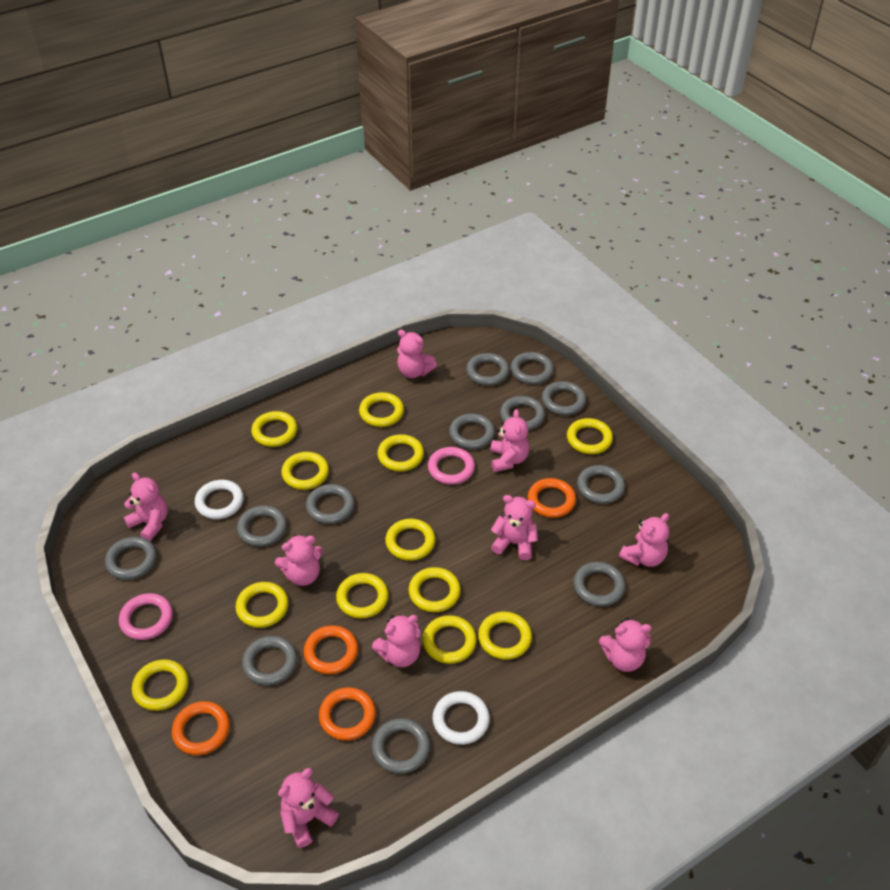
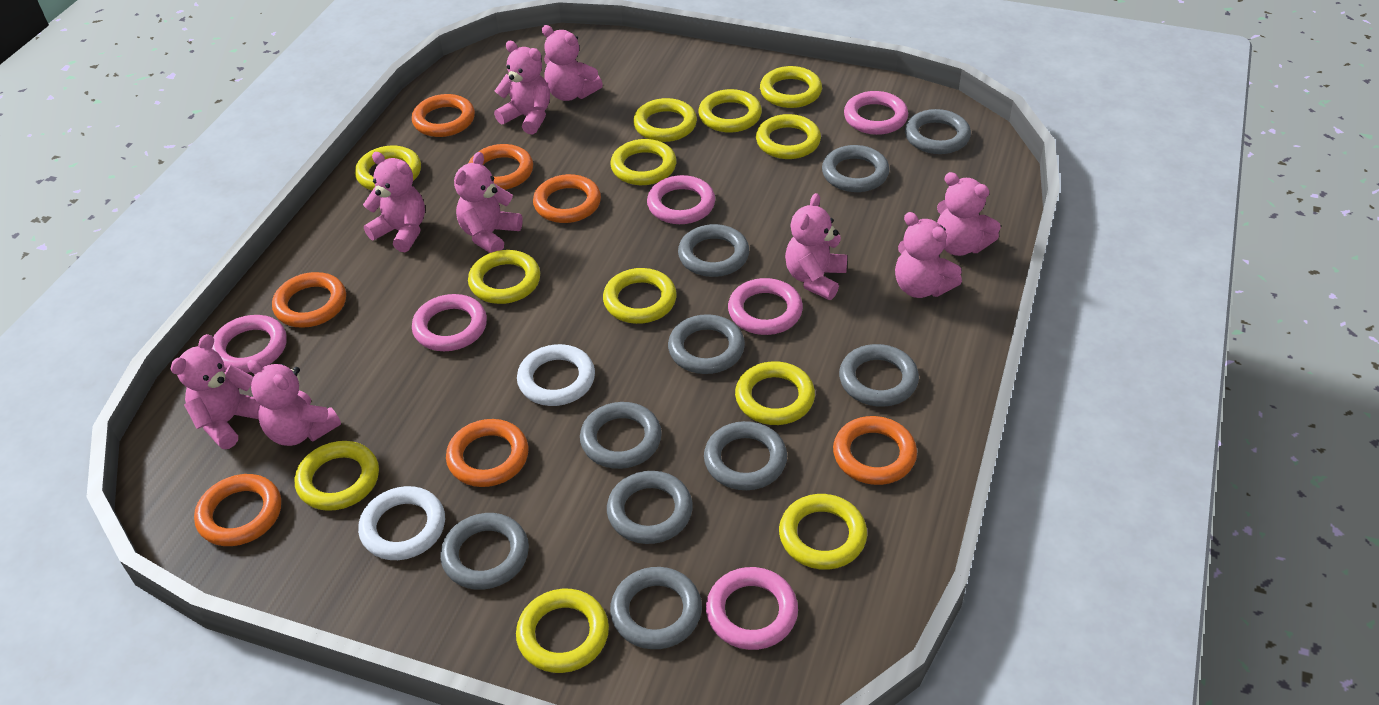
grey ring: 12 -> 10
orange ring: 4 -> 7
pink ring: 2 -> 6

